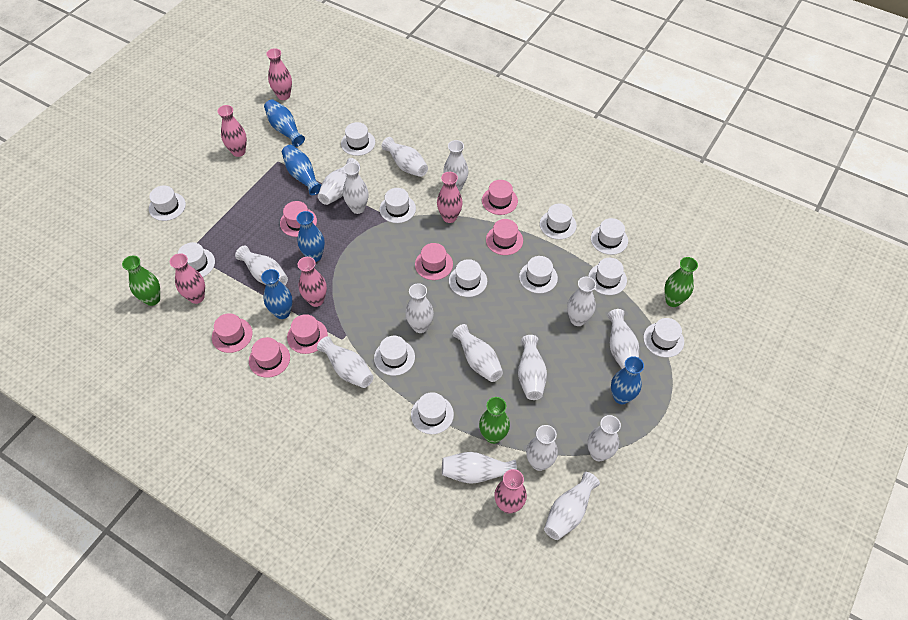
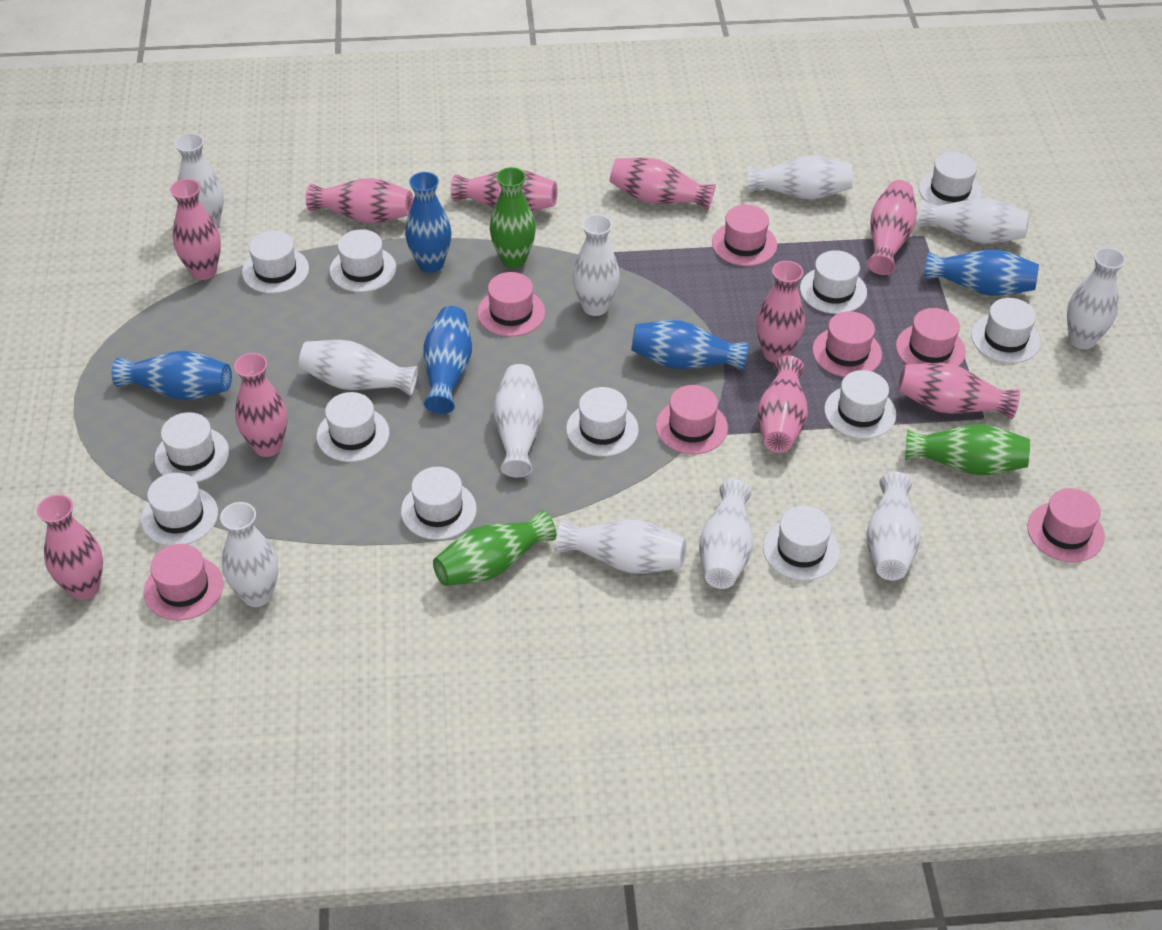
pink vase: 6 -> 10
white vase: 15 -> 11

